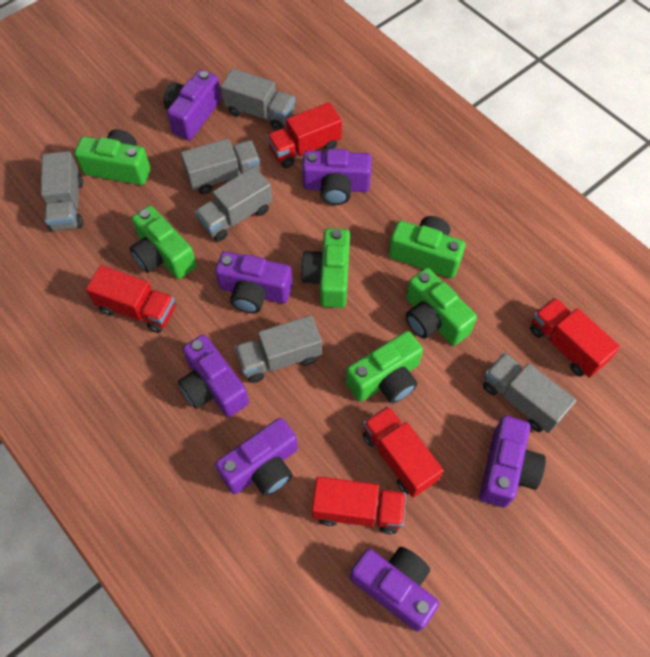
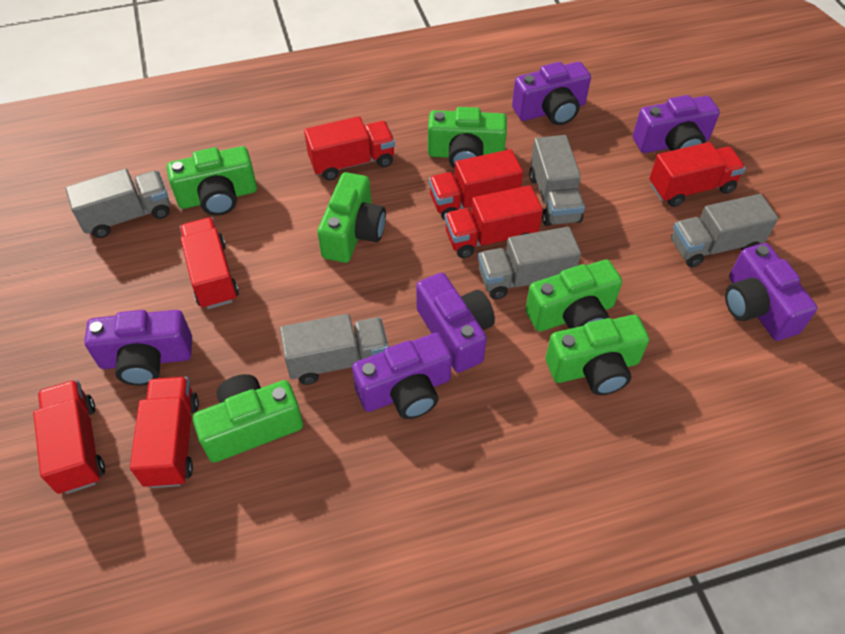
grey truck: 6 -> 5
purple camera: 7 -> 6
red truck: 5 -> 7

